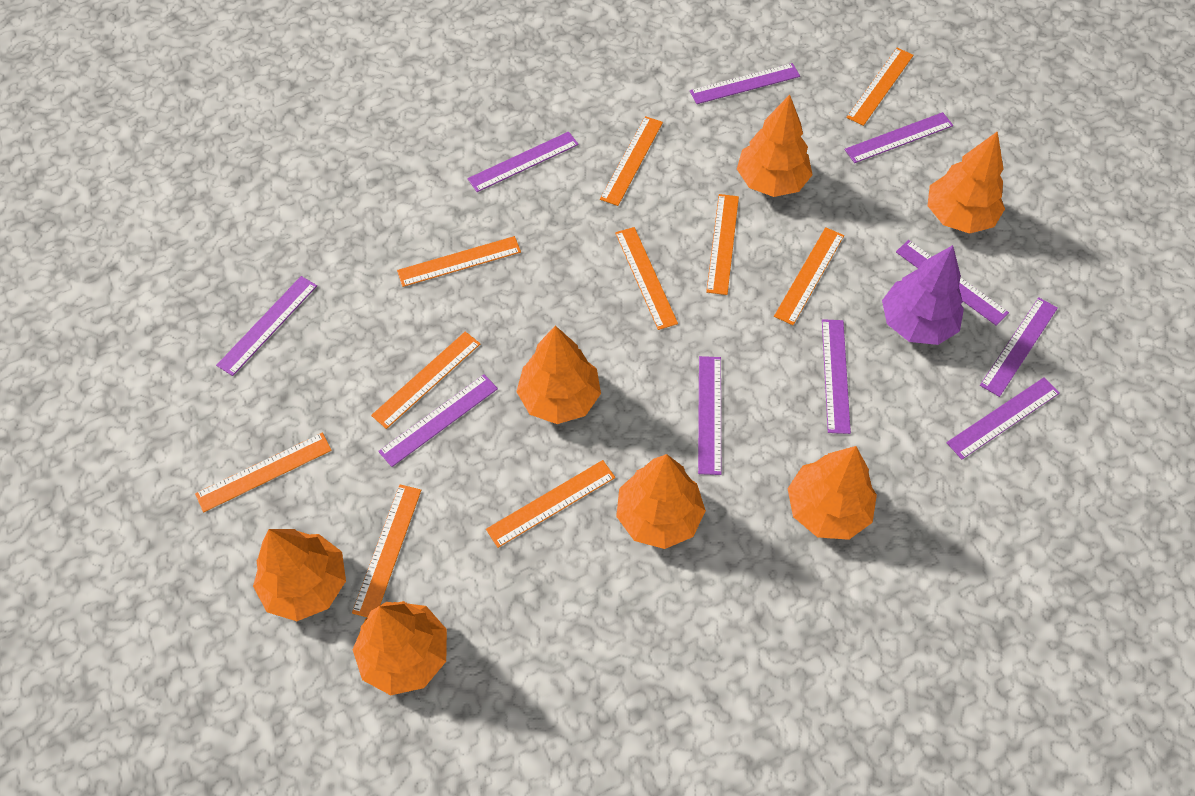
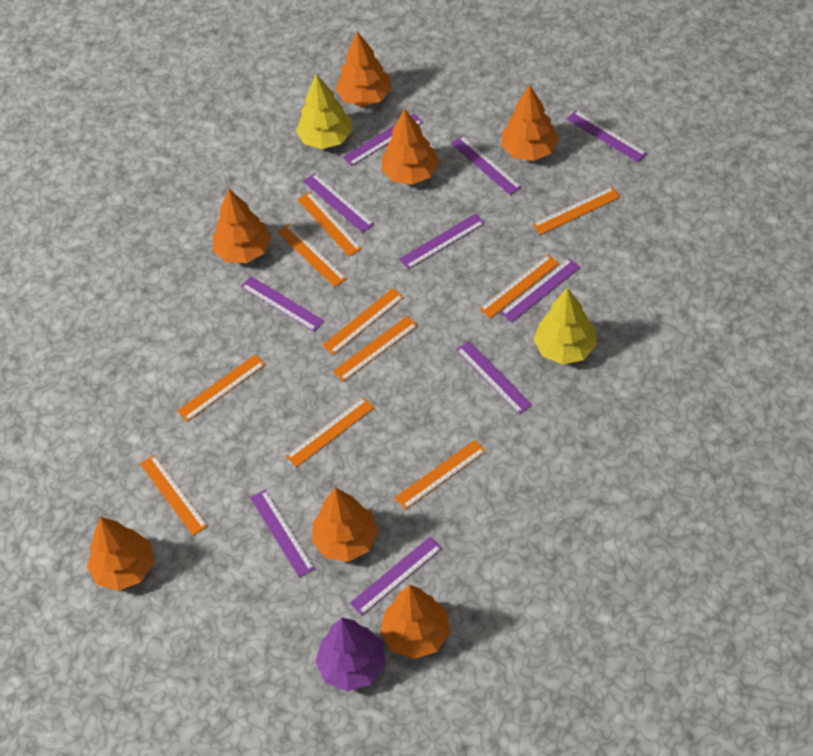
yellow tree: 0 -> 2

